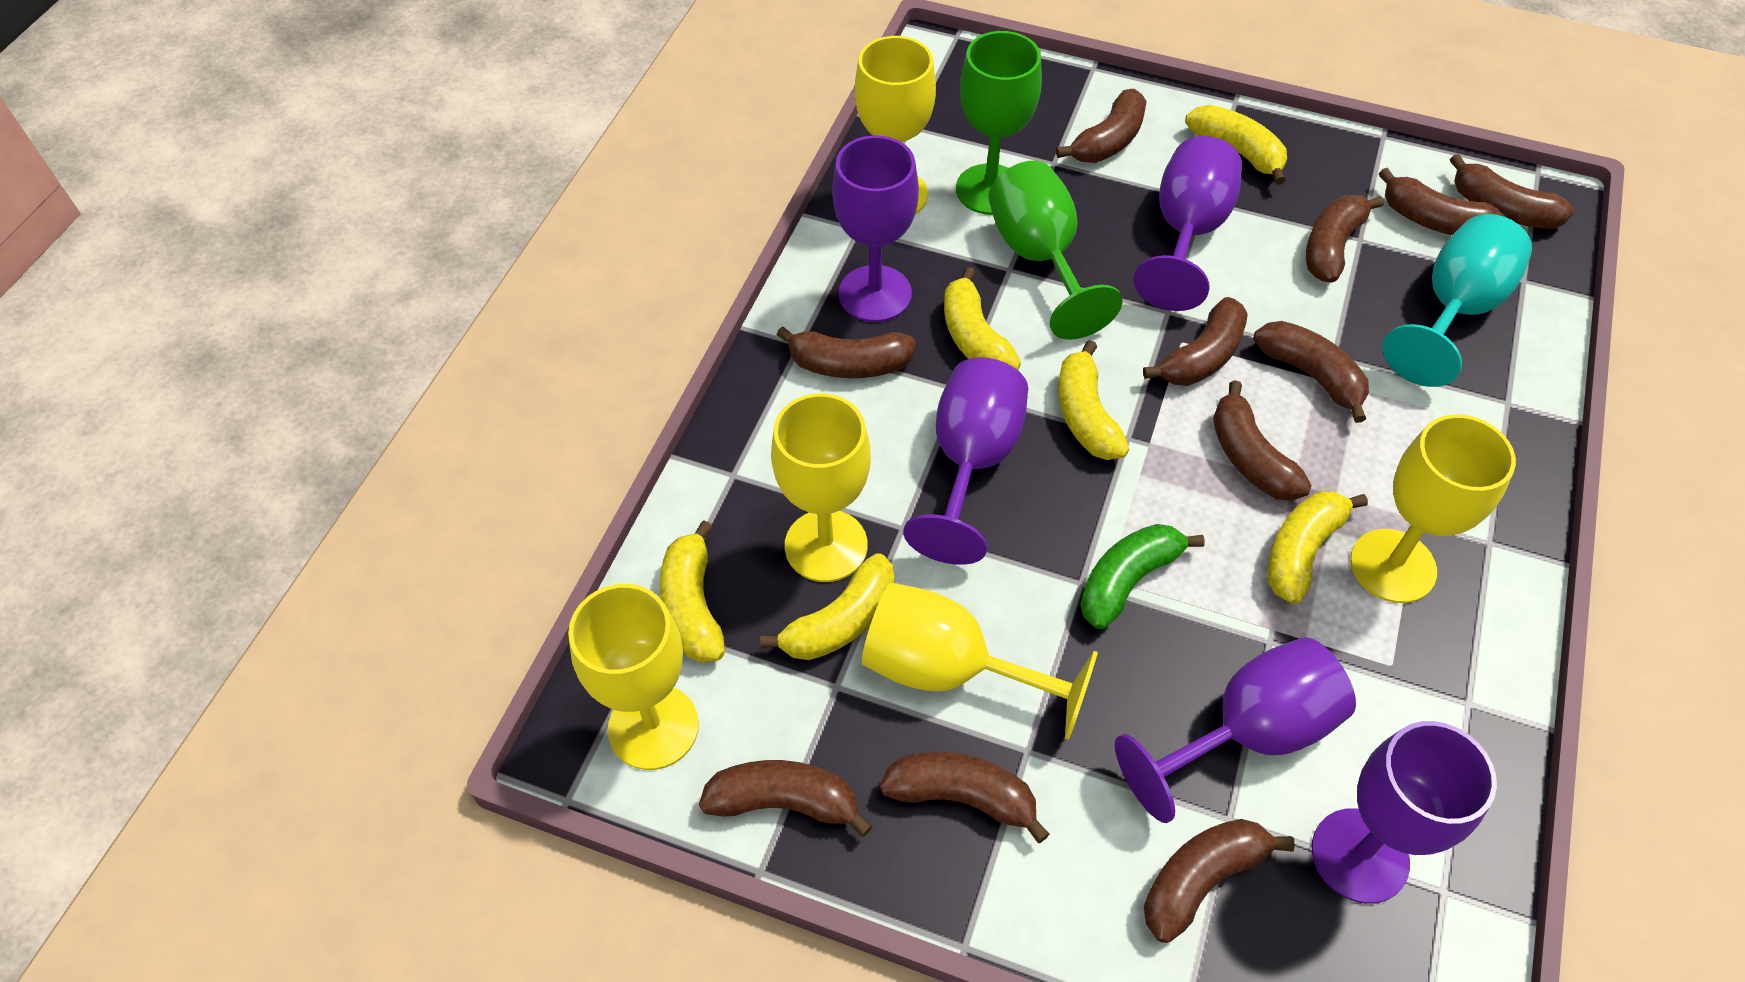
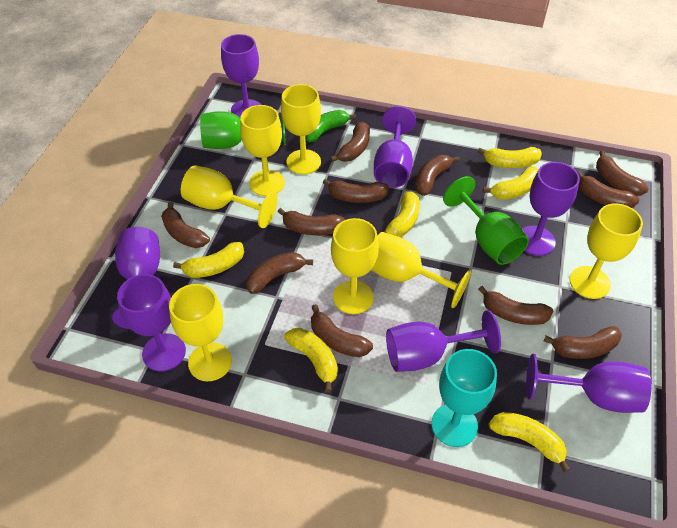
purple goblet: 5 -> 7
yellow goblet: 5 -> 7

